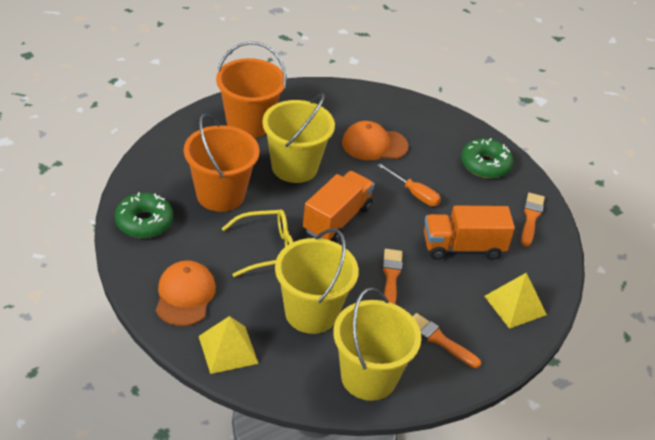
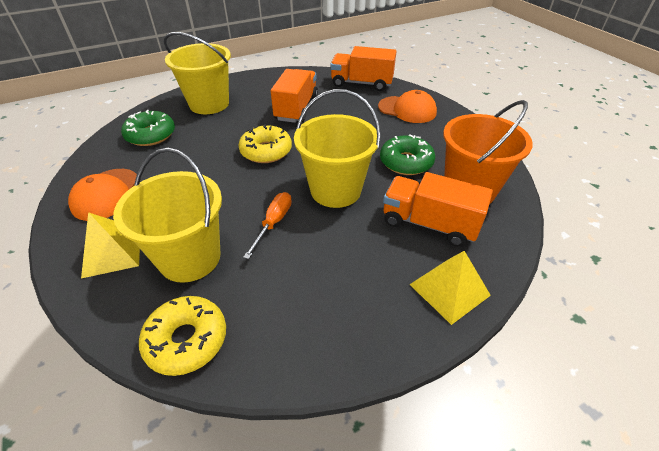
orange brush: 3 -> 0
orange bucket: 2 -> 1
orange truck: 2 -> 3
yellow donut: 0 -> 2
yellow glasses: 1 -> 0

